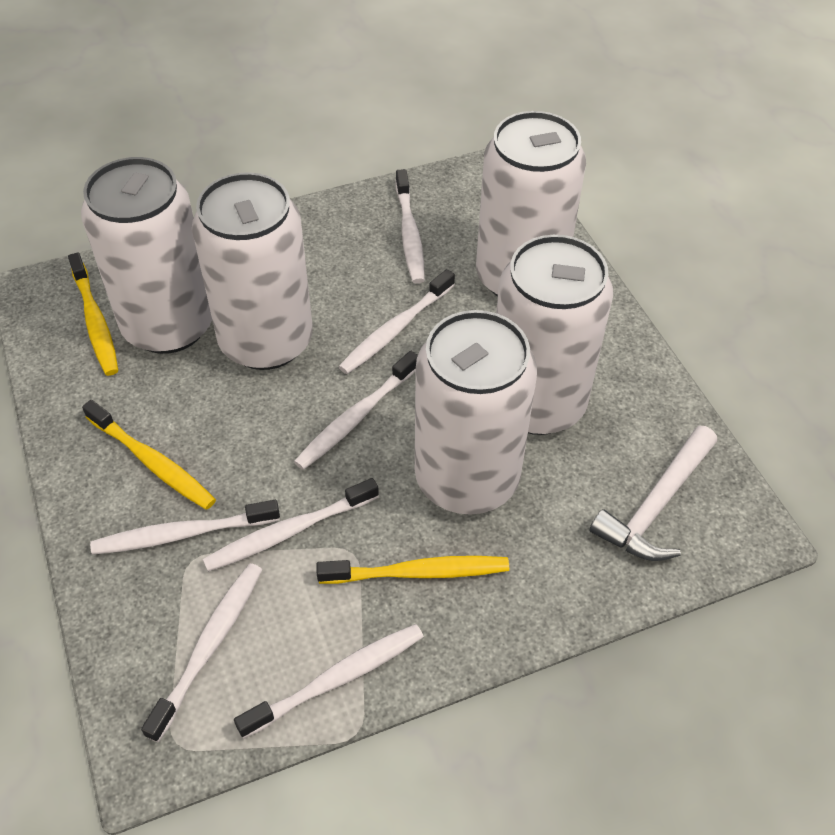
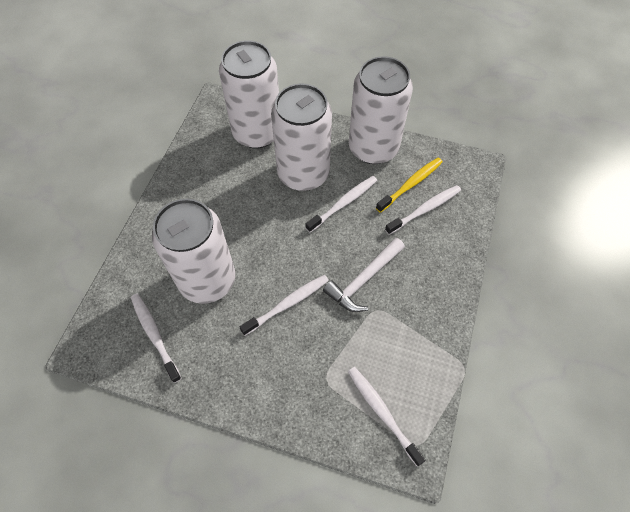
white can: 5 -> 4
white toothbrush: 7 -> 5
yellow toothbrush: 3 -> 1

